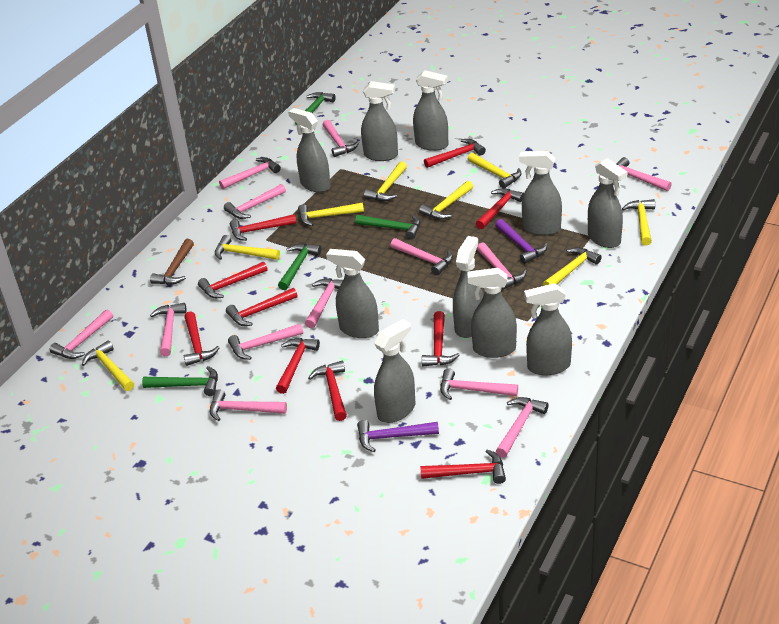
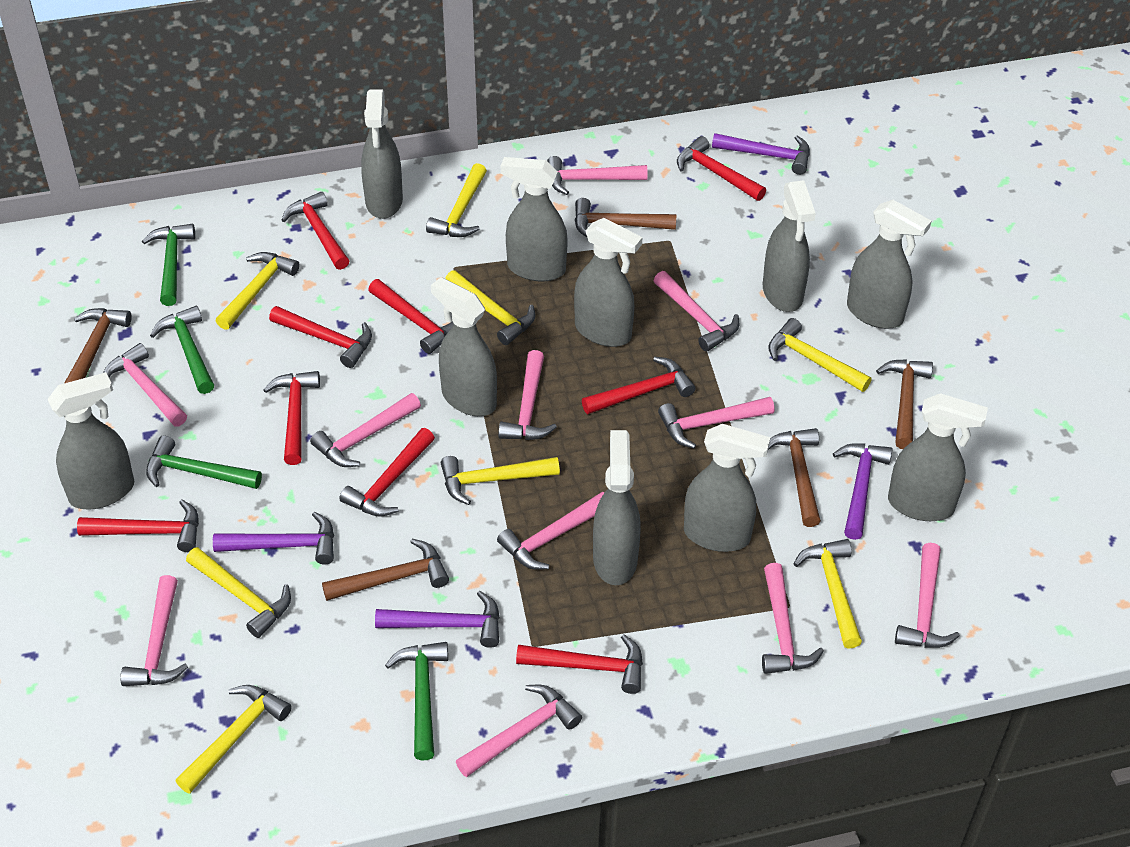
brown hammer: 1 -> 5
pink hammer: 13 -> 11
purple hammer: 2 -> 4
red hammer: 10 -> 9

